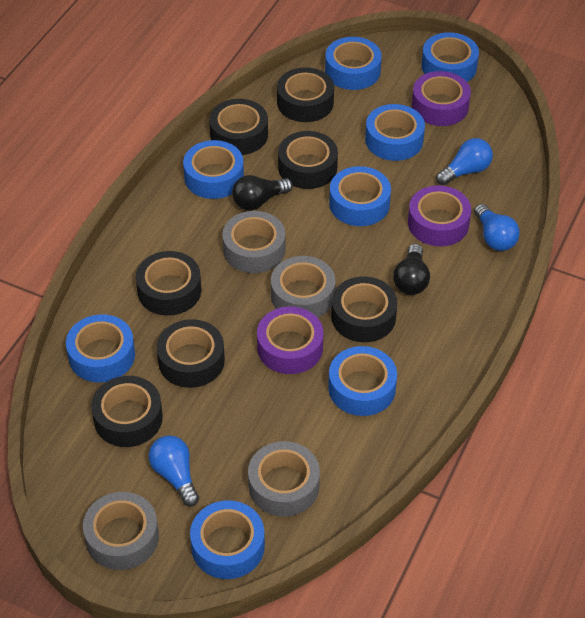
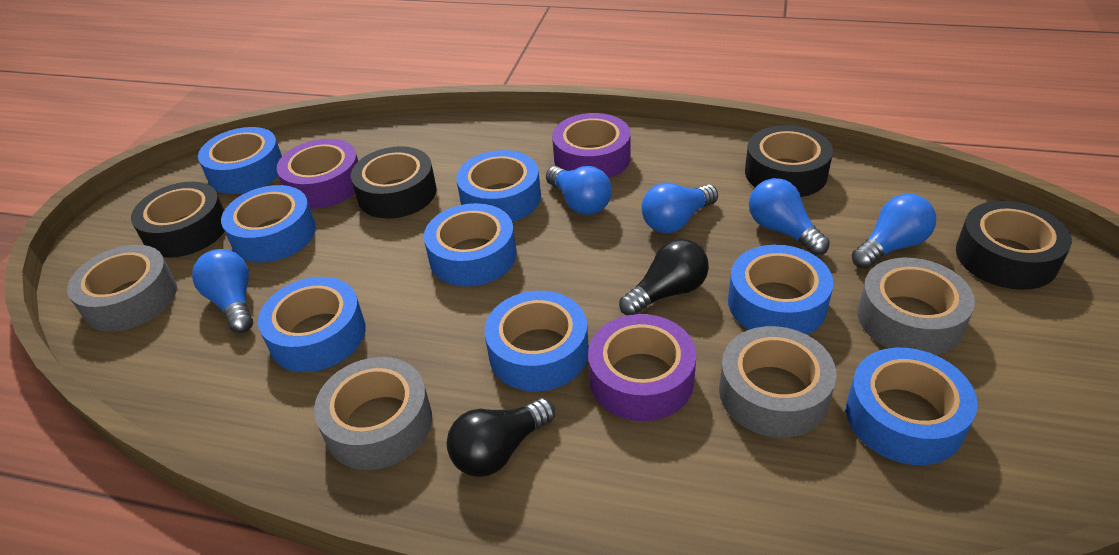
black tape: 7 -> 4
blue light bulb: 3 -> 5

